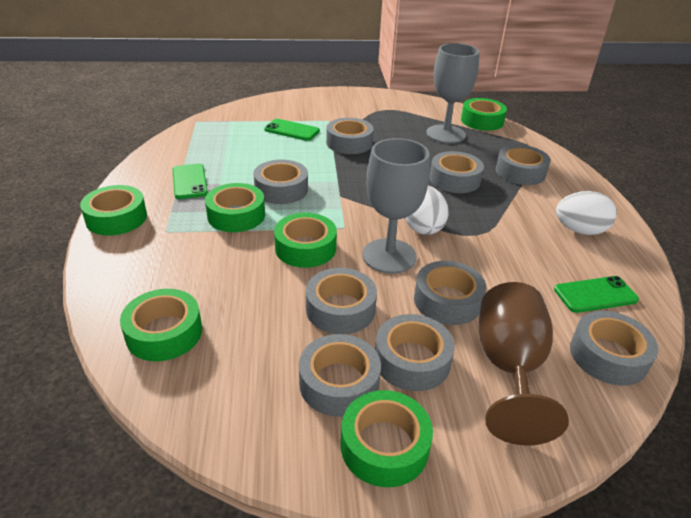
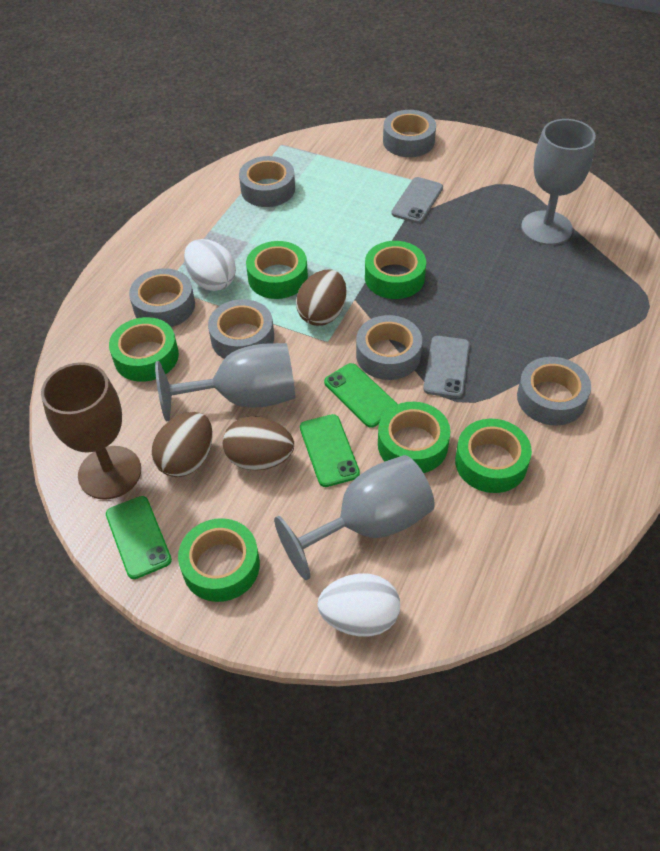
brown egg: 0 -> 3
grey goblet: 2 -> 3
grey phone: 0 -> 2
grey tape: 9 -> 6

